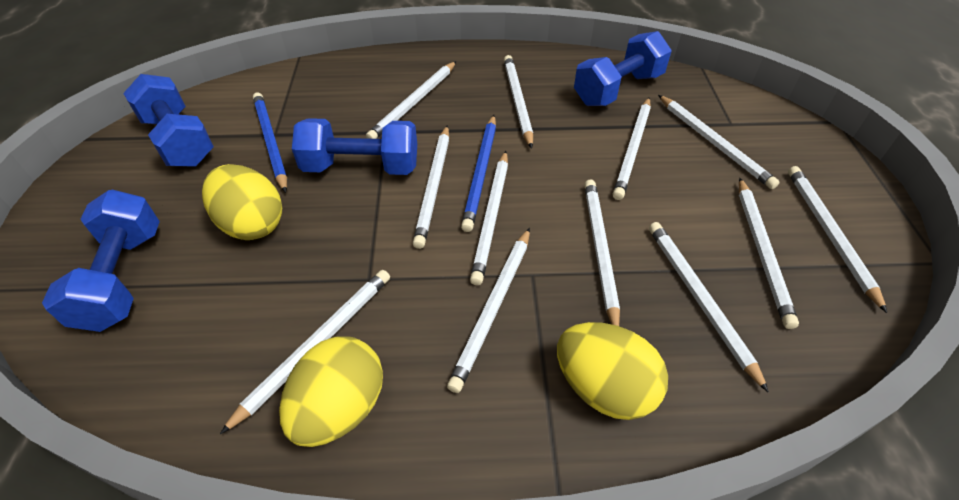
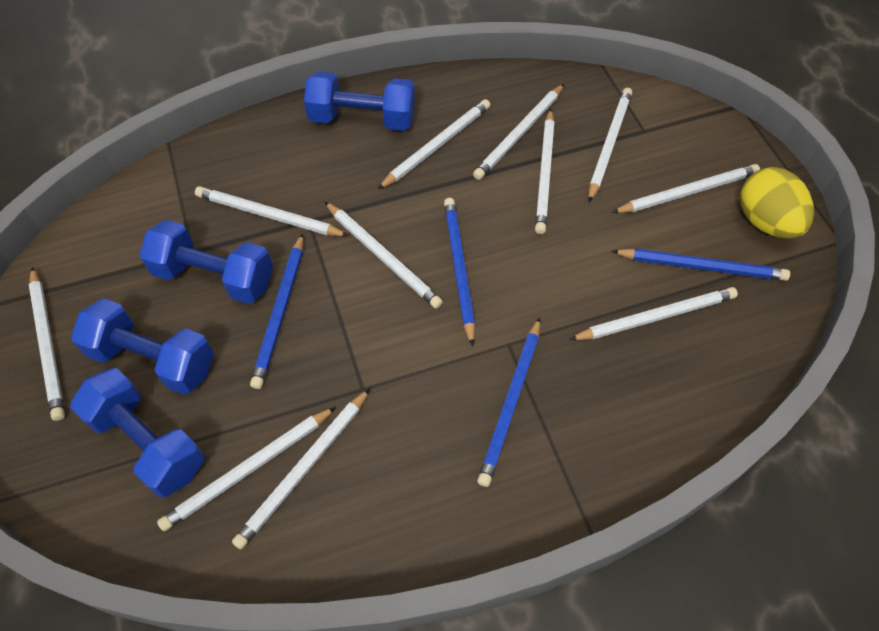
blue pencil: 2 -> 4
white pencil: 12 -> 11
yellow egg: 3 -> 1

